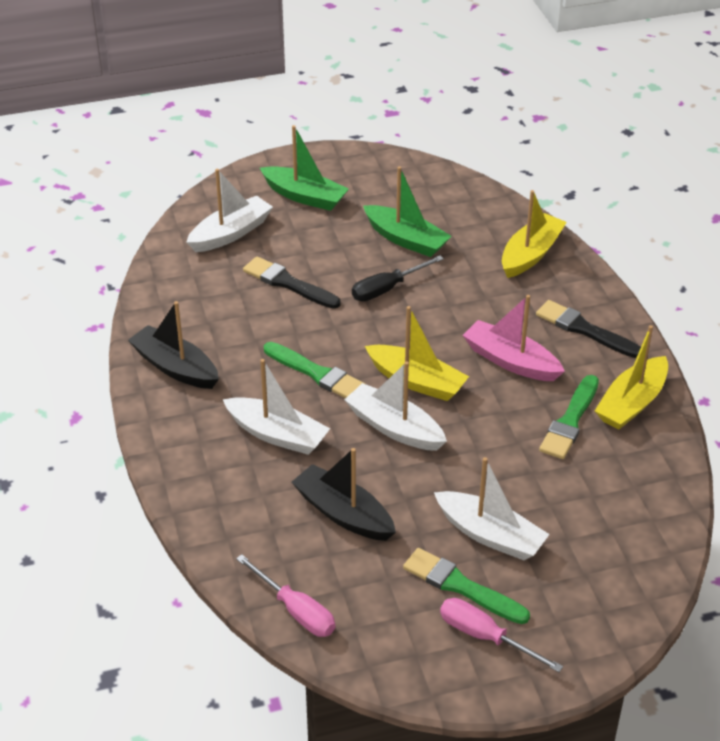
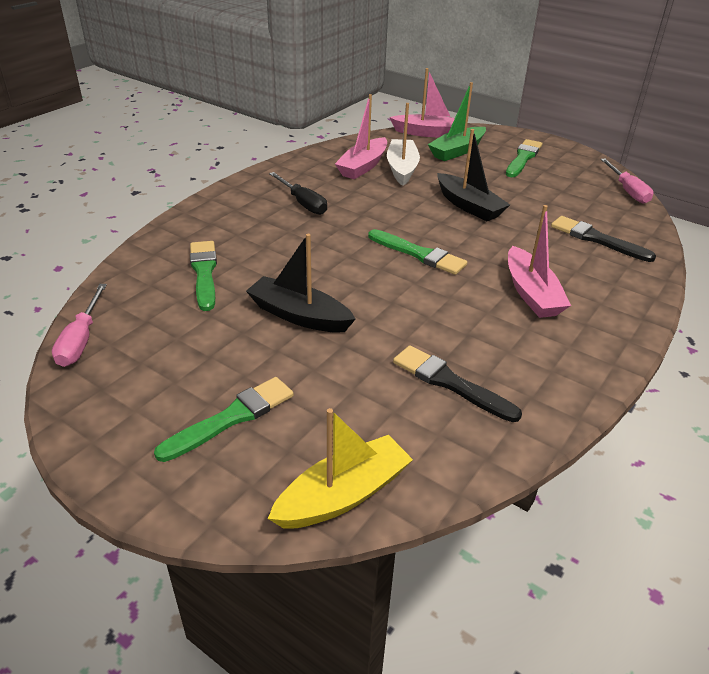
green boat: 2 -> 1
green brush: 3 -> 4
pink boat: 1 -> 3
white boat: 4 -> 1
yellow boat: 3 -> 1

